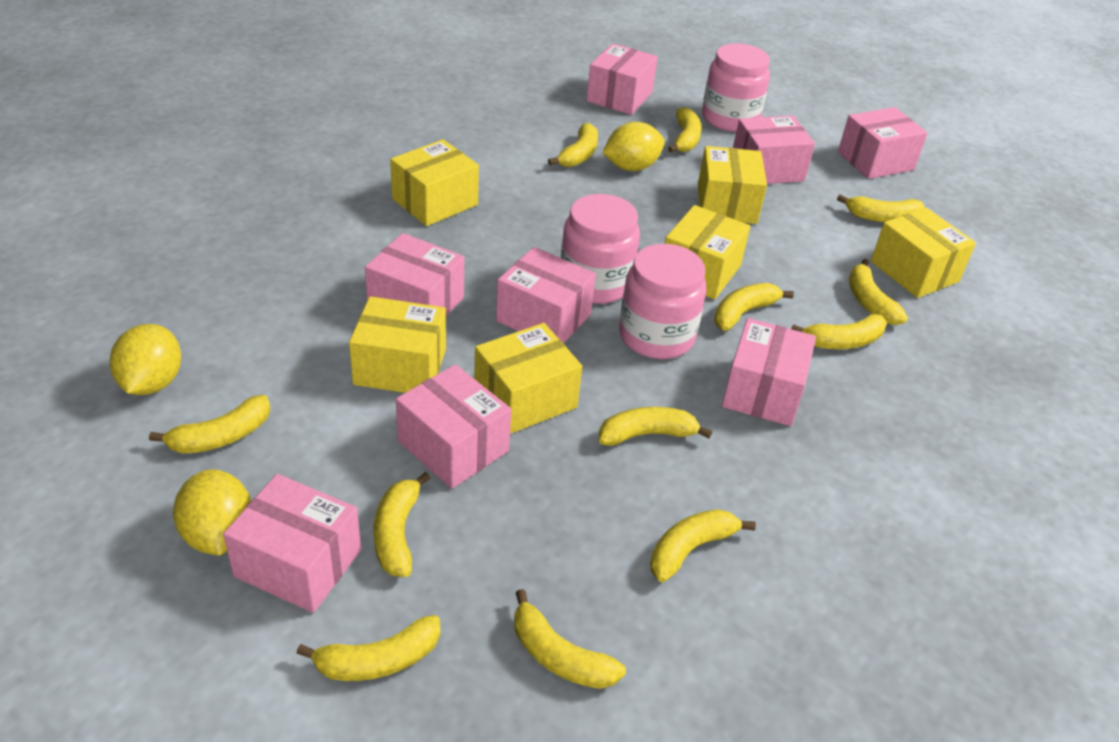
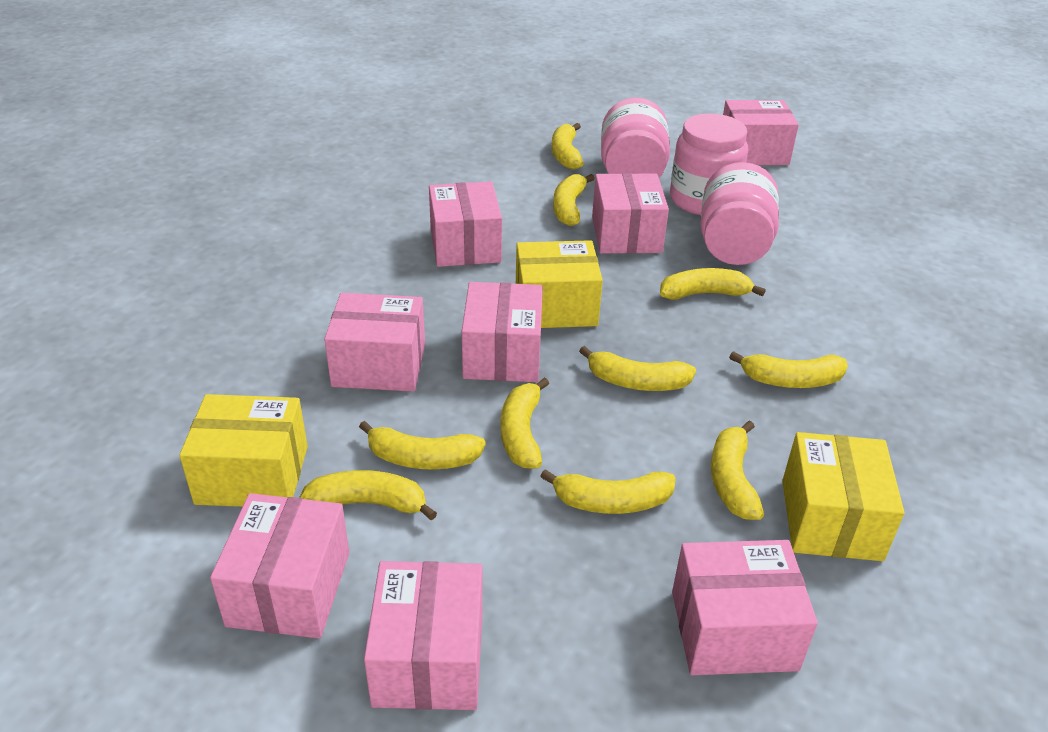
yellow banana: 12 -> 10
yellow box: 6 -> 3
yellow lemon: 3 -> 0

